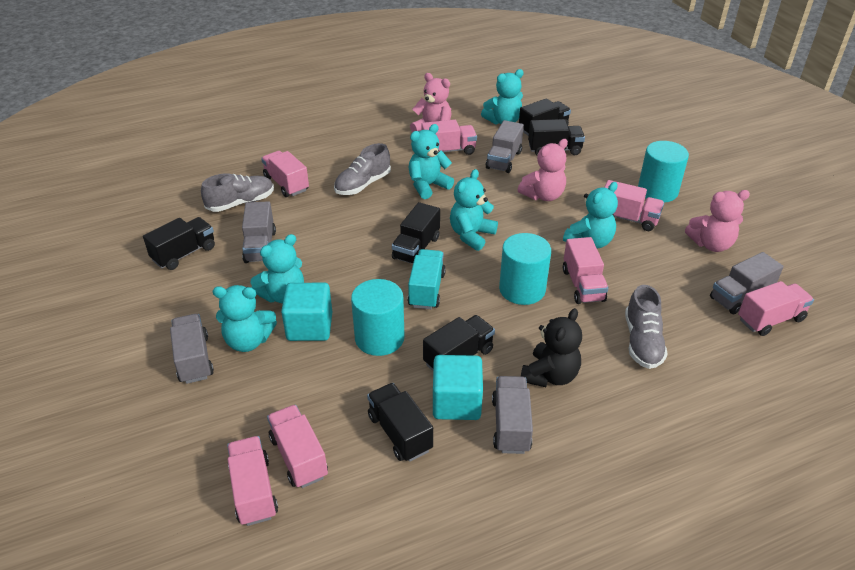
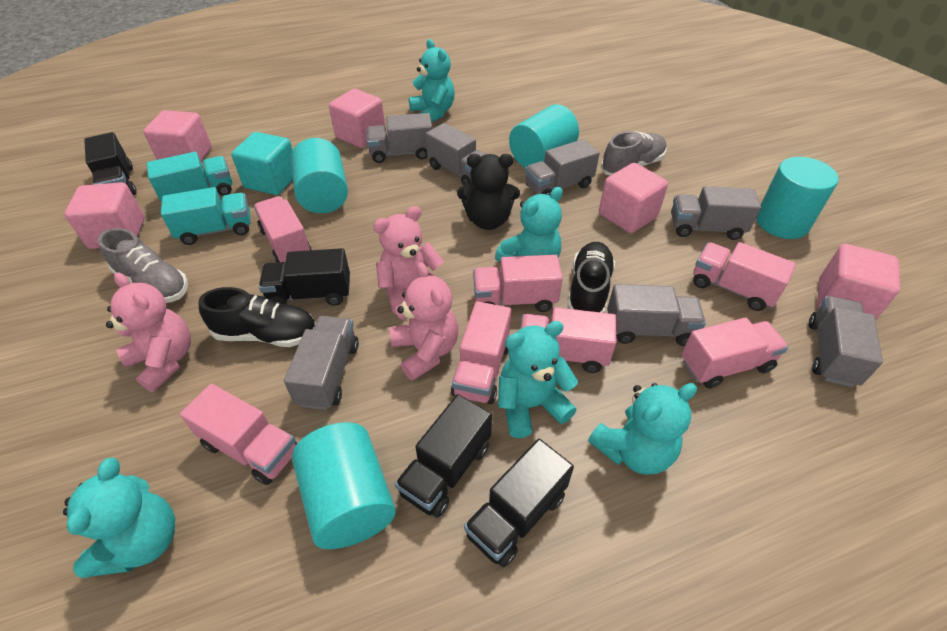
black shoe: 0 -> 2
black truck: 6 -> 4
grey shoe: 3 -> 2
grey truck: 5 -> 7
pink cube: 0 -> 5
turquoise cube: 2 -> 1
turquoise cylinder: 3 -> 4
turquoise teddy bear: 6 -> 5
turquoise truck: 1 -> 2

